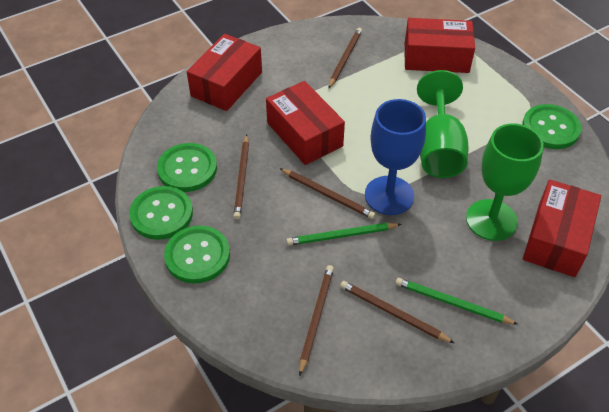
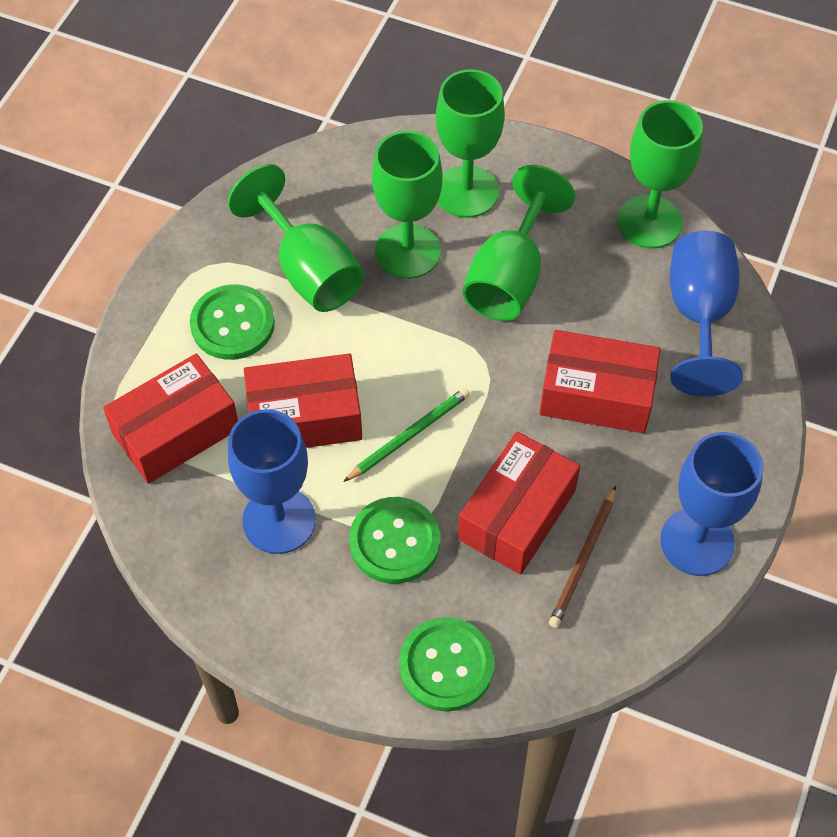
blue goblet: 1 -> 3
brown pencil: 5 -> 1
green button: 4 -> 3
green goblet: 2 -> 5
green pencil: 2 -> 1

